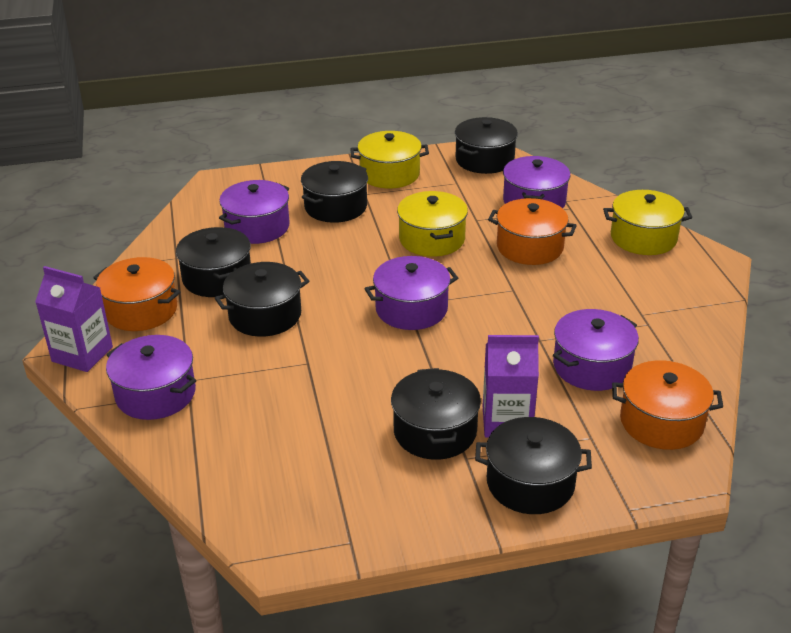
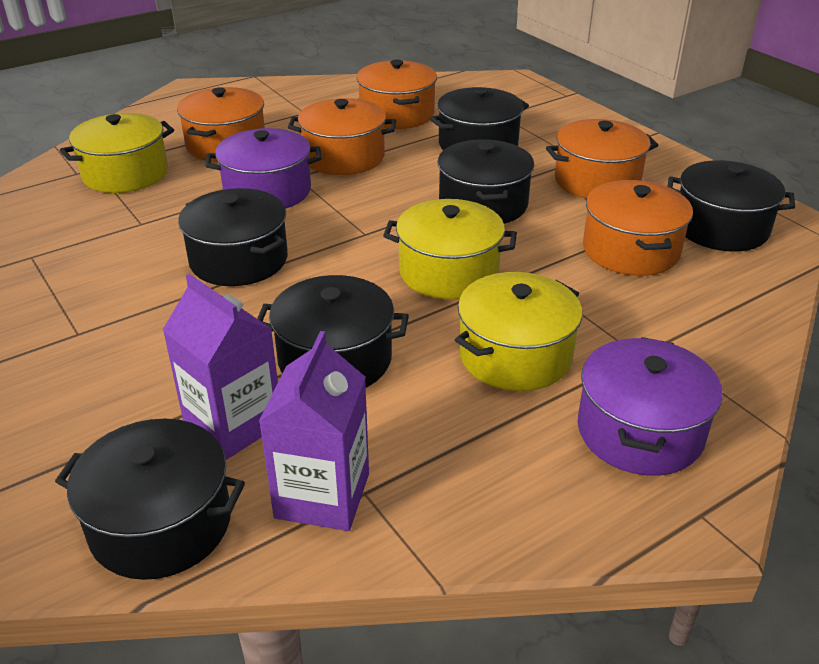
orange pot: 3 -> 5
purple pot: 5 -> 2

